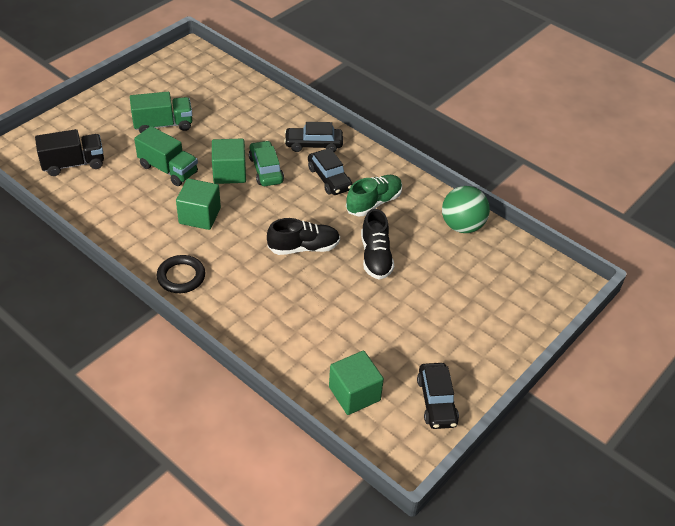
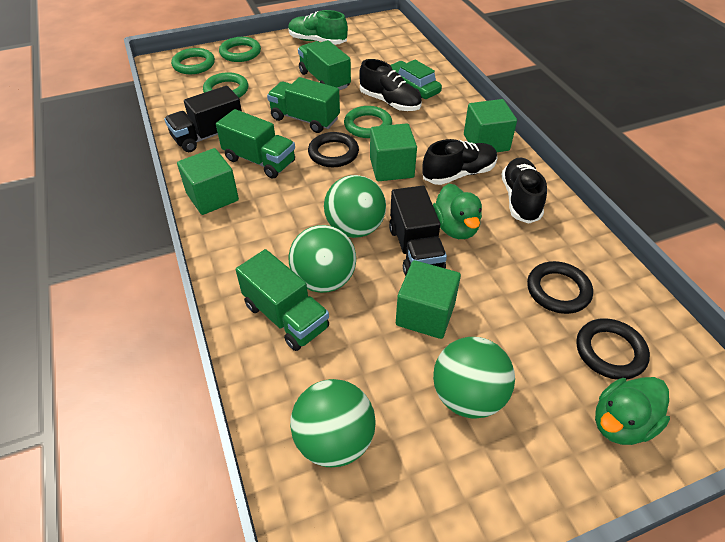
black car: 3 -> 0
black ring: 1 -> 3
black shoe: 2 -> 3
black truck: 1 -> 2
green ball: 1 -> 4
green cube: 3 -> 4
green duck: 0 -> 2
green ring: 0 -> 4
green truck: 2 -> 4

